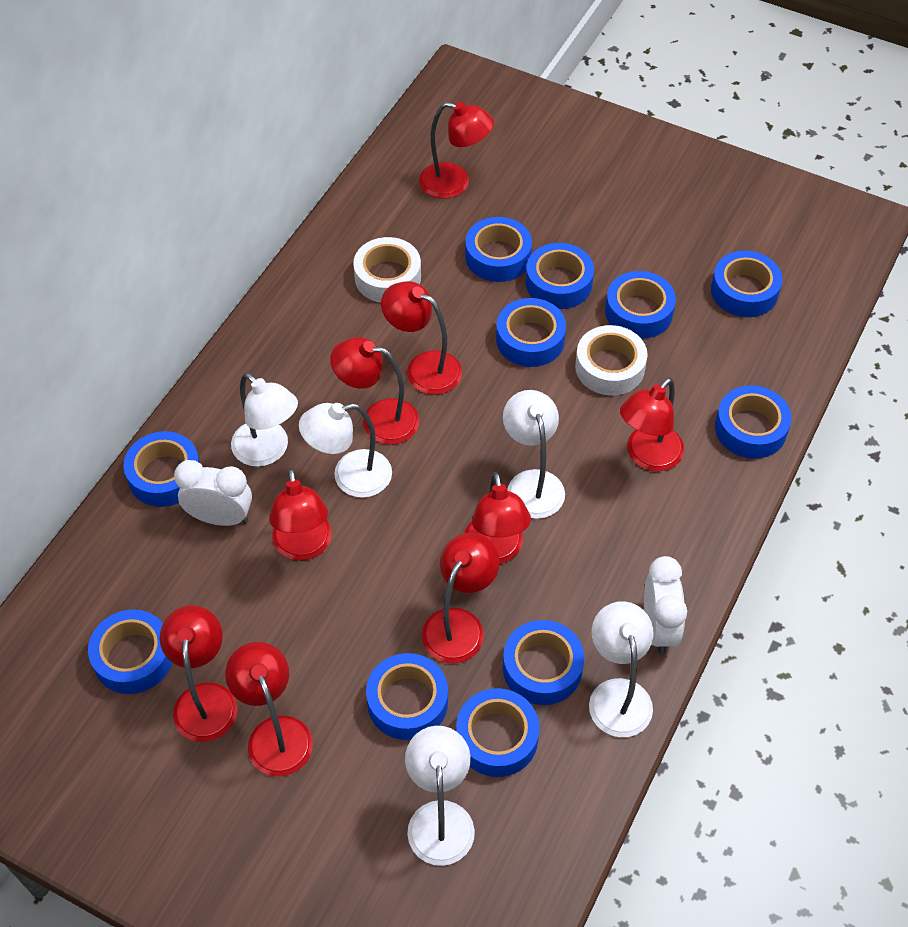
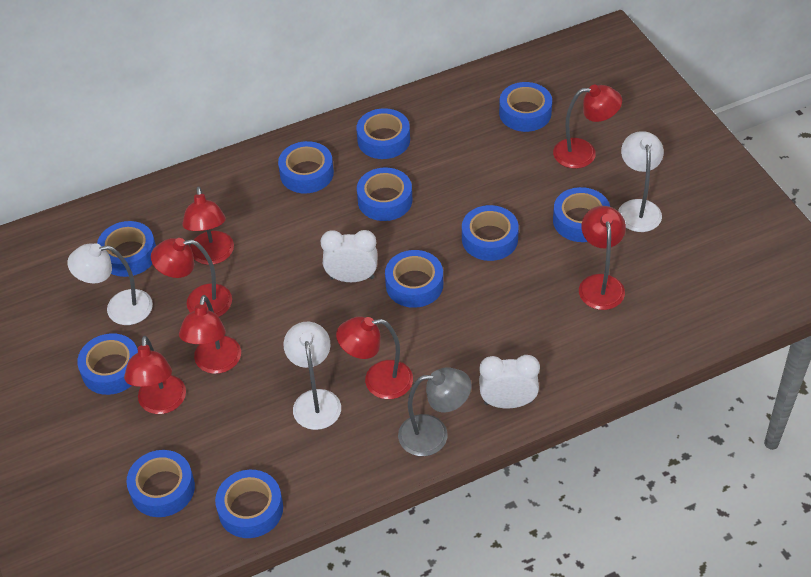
grey lamp: 0 -> 1
red lamp: 9 -> 7
white lamp: 5 -> 3
white tape: 2 -> 0

